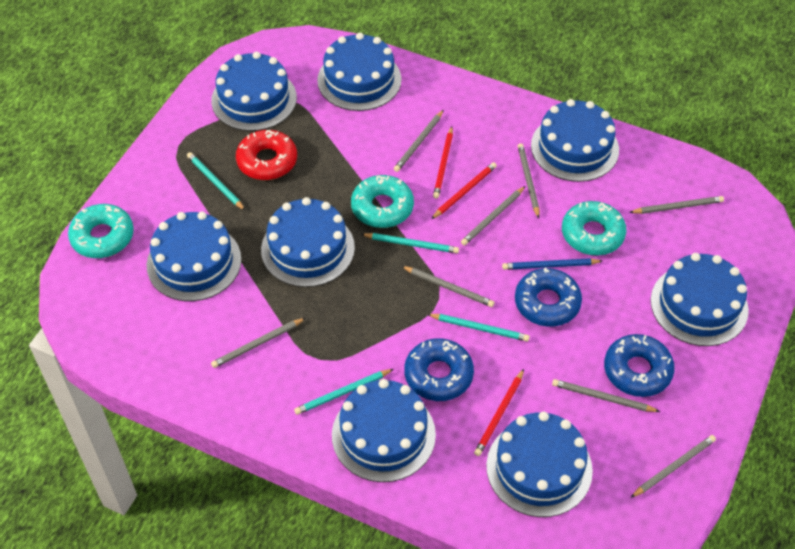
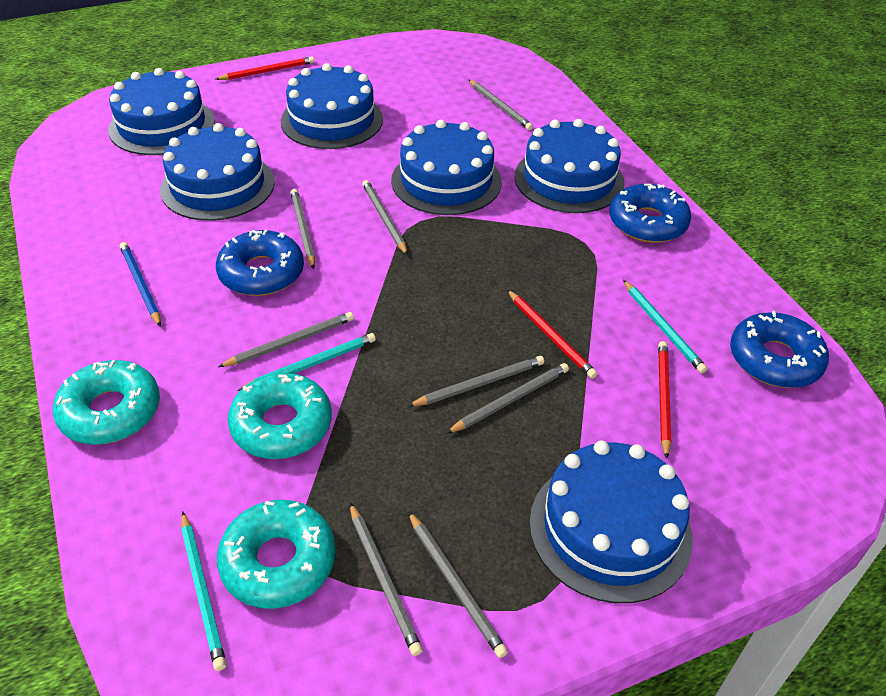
blue cake: 8 -> 6
red donut: 1 -> 0
turquoise pencil: 4 -> 3

